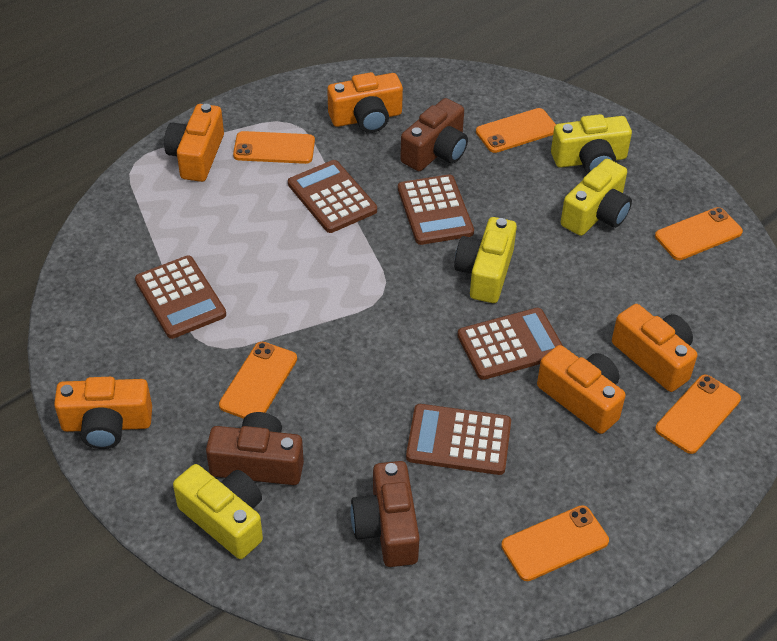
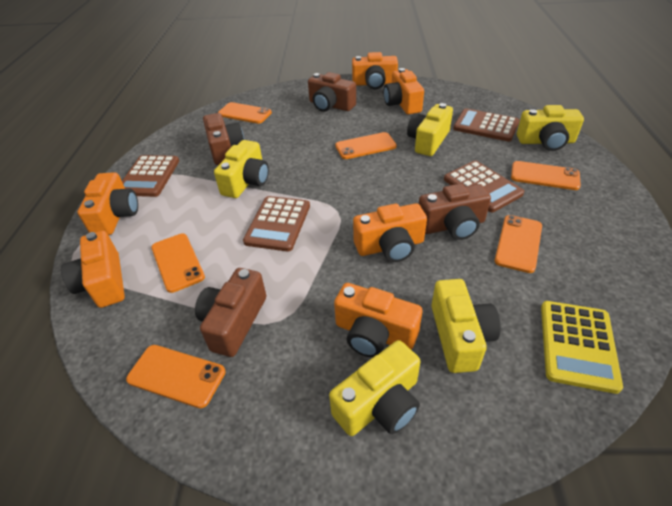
brown calculator: 5 -> 4
brown camera: 3 -> 4
orange camera: 5 -> 6
yellow calculator: 0 -> 1
yellow camera: 4 -> 5

